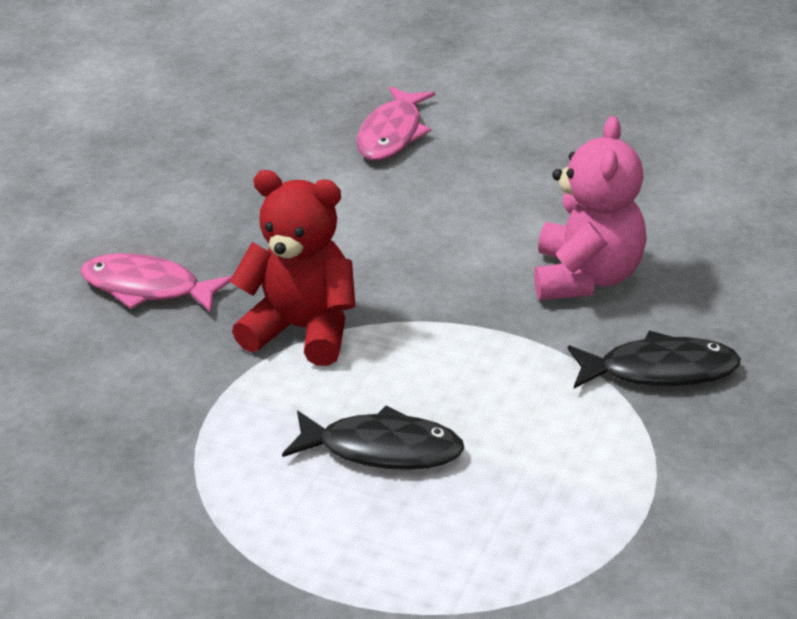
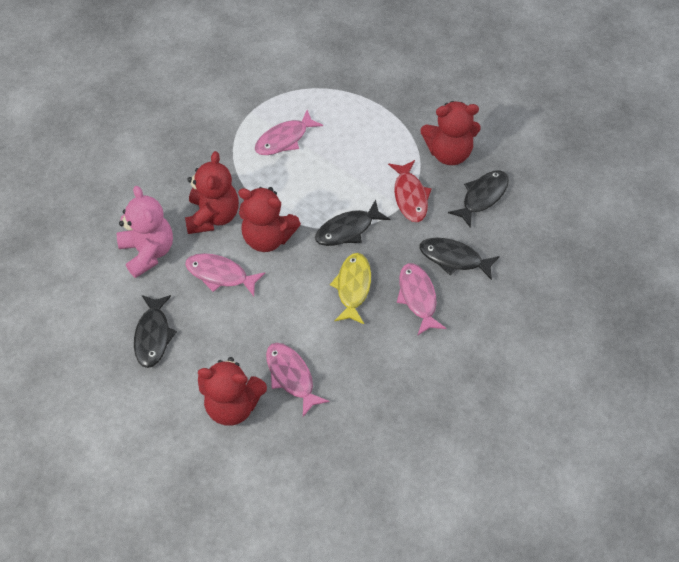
black fish: 2 -> 4
pink fish: 2 -> 4
red fish: 0 -> 1
red teddy bear: 1 -> 4
yellow fish: 0 -> 1

